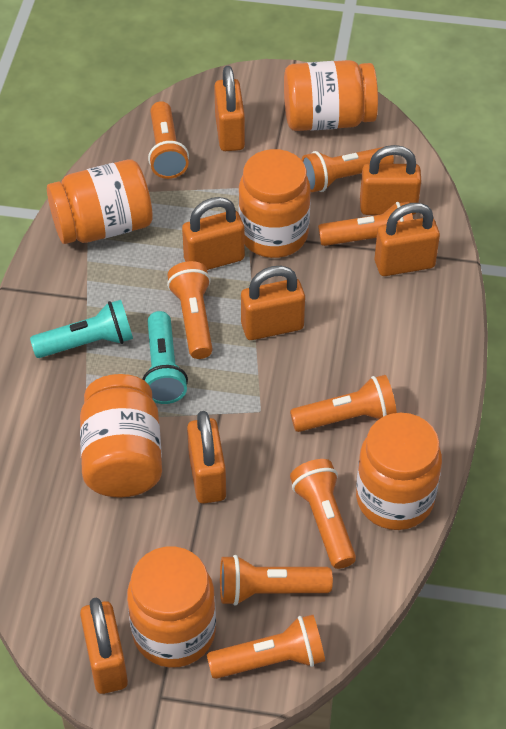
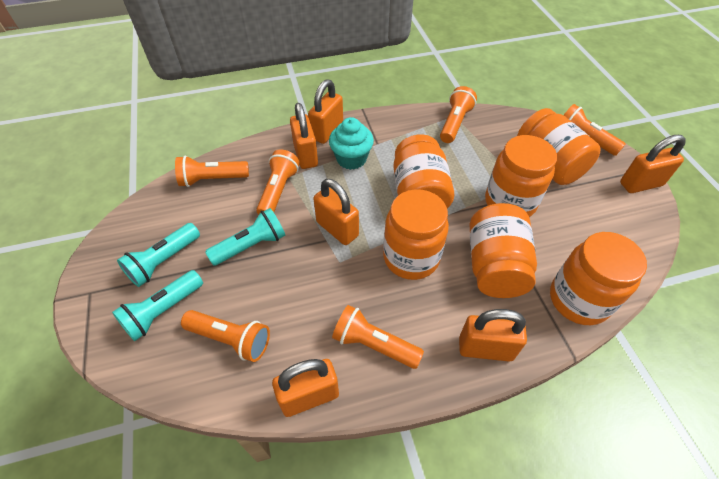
orange flashlight: 8 -> 6
orange padlock: 7 -> 6
turquoise cupcake: 0 -> 1
turquoise flashlight: 2 -> 3

